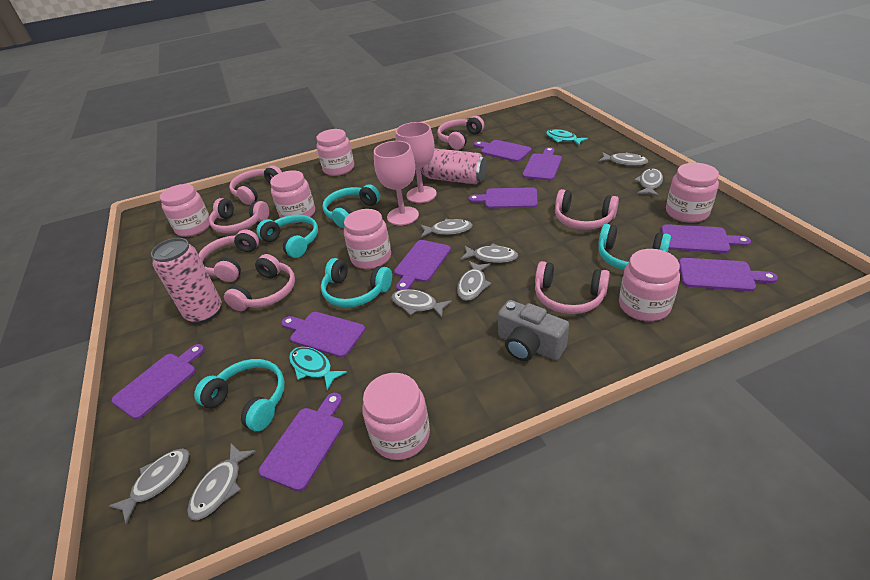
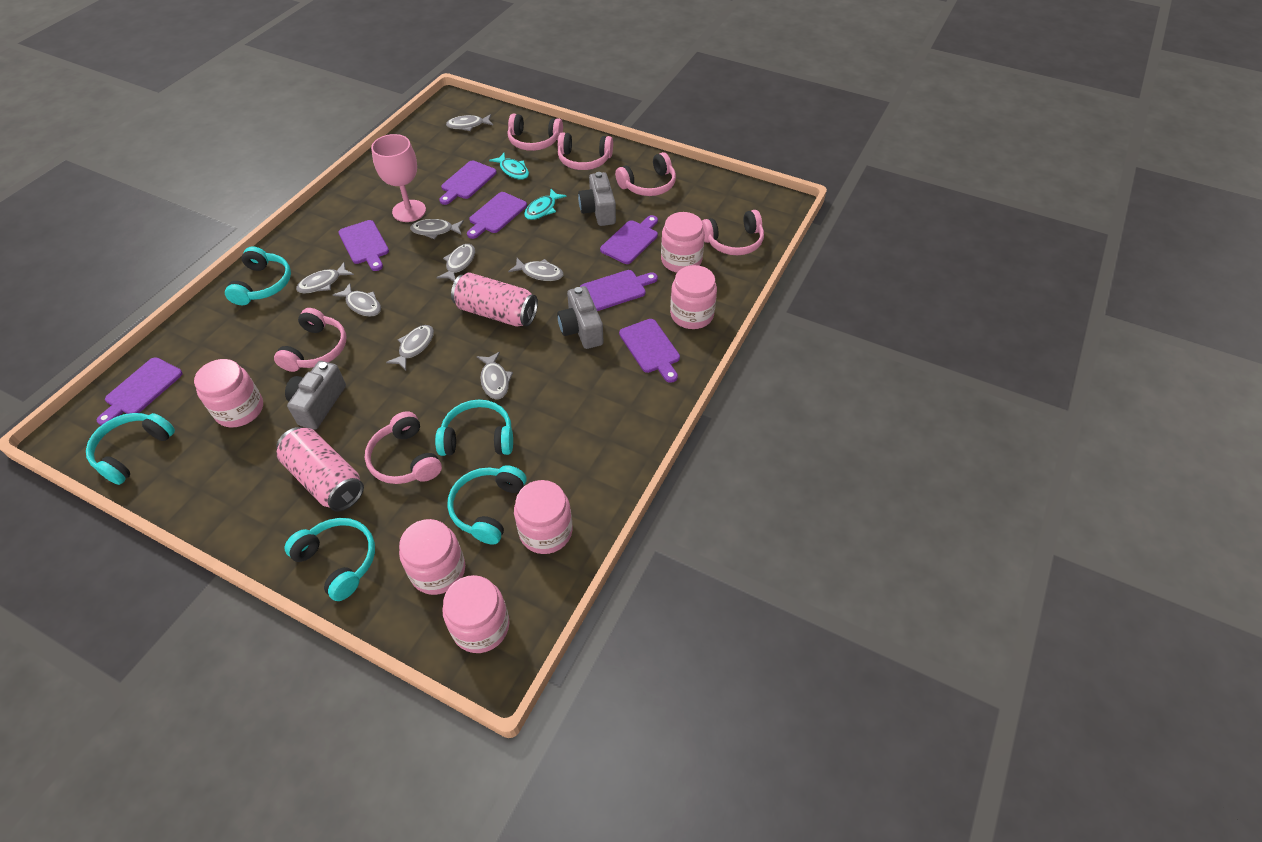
grey camera: 1 -> 3
pink goblet: 2 -> 1
pink headphones: 7 -> 6
pink jar: 7 -> 6
purple cutting board: 9 -> 7

